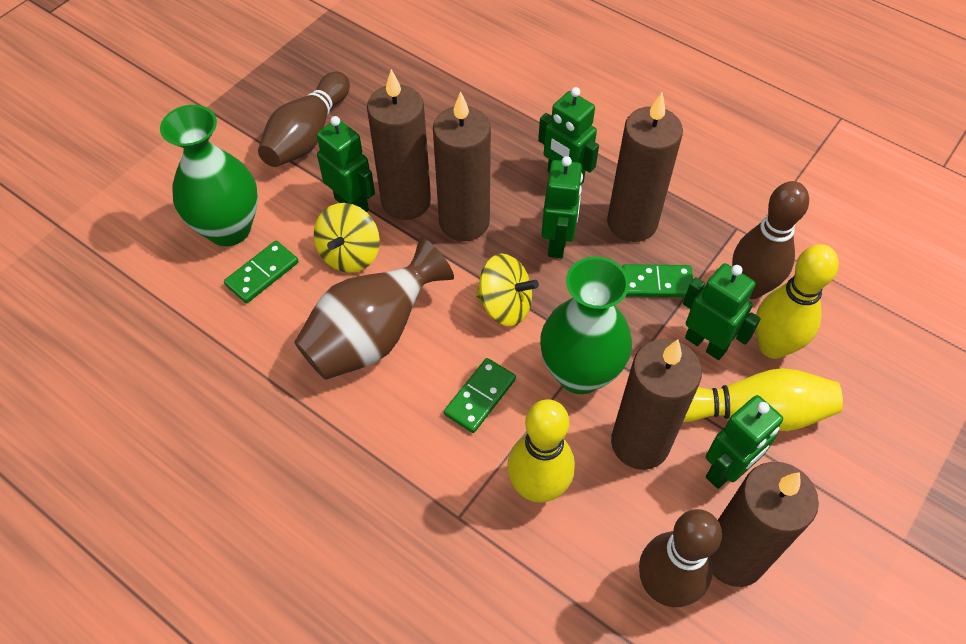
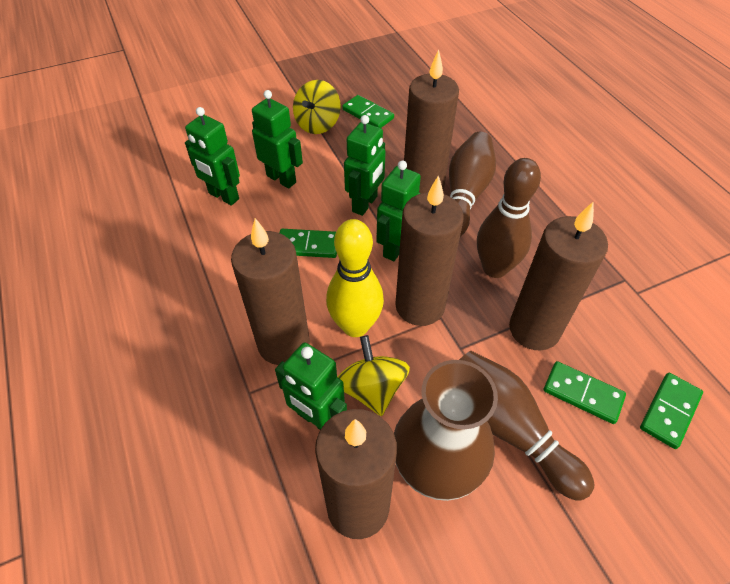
green domino: 3 -> 4
green vase: 2 -> 0
yellow bowling pin: 3 -> 1

